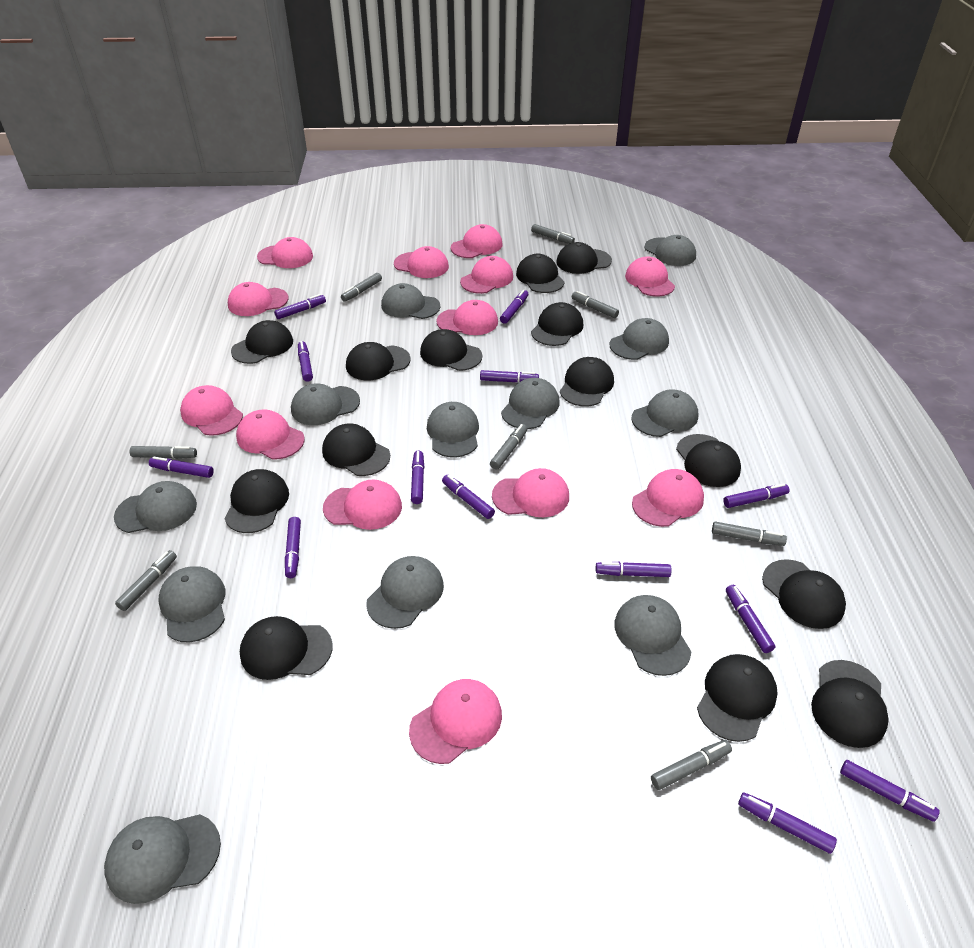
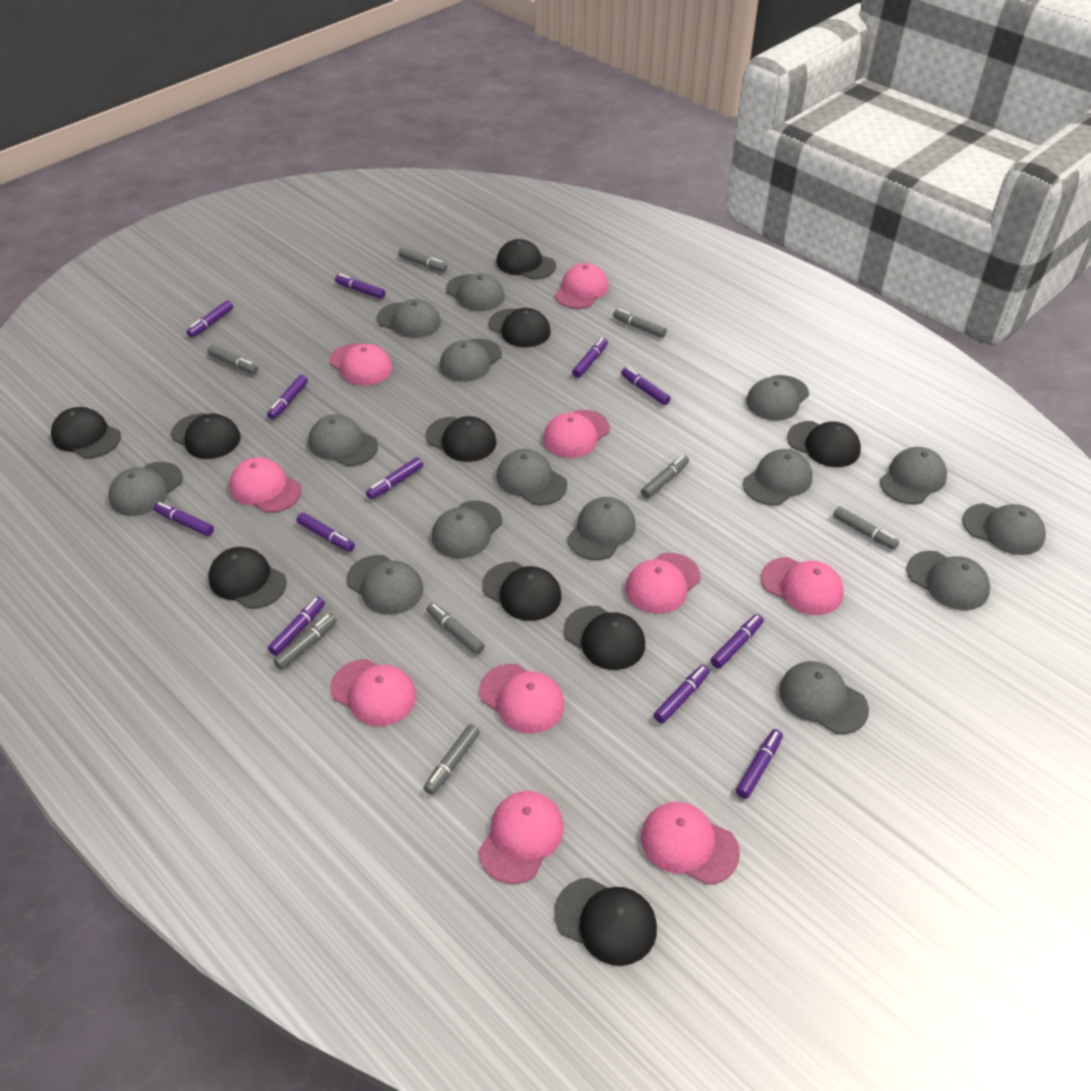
black cap: 14 -> 10
grey cap: 12 -> 15
pink cap: 13 -> 10
purple marker: 13 -> 12

